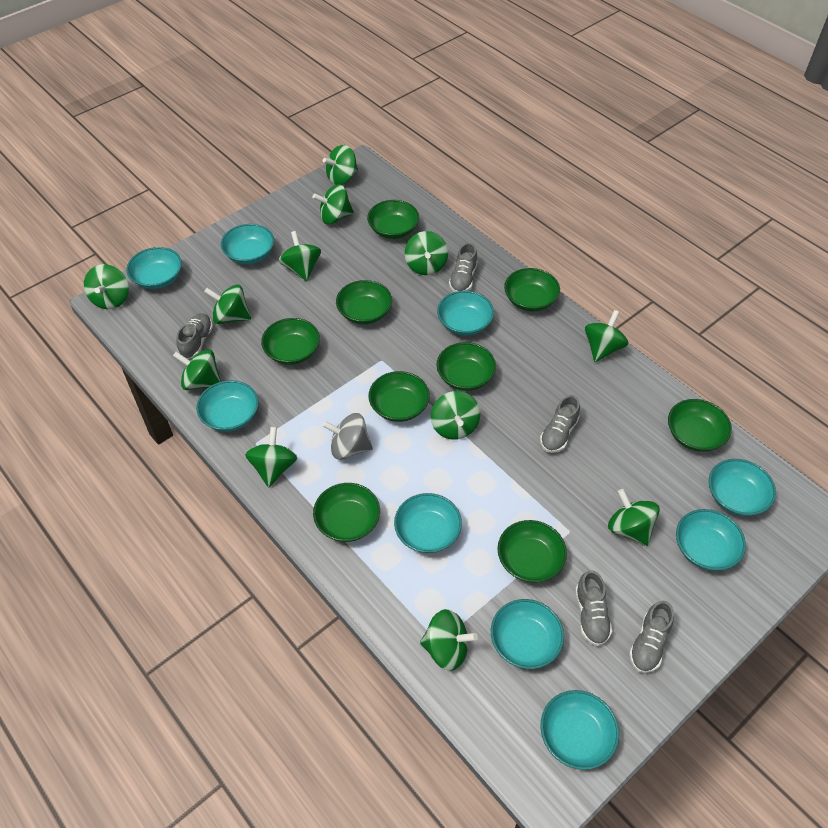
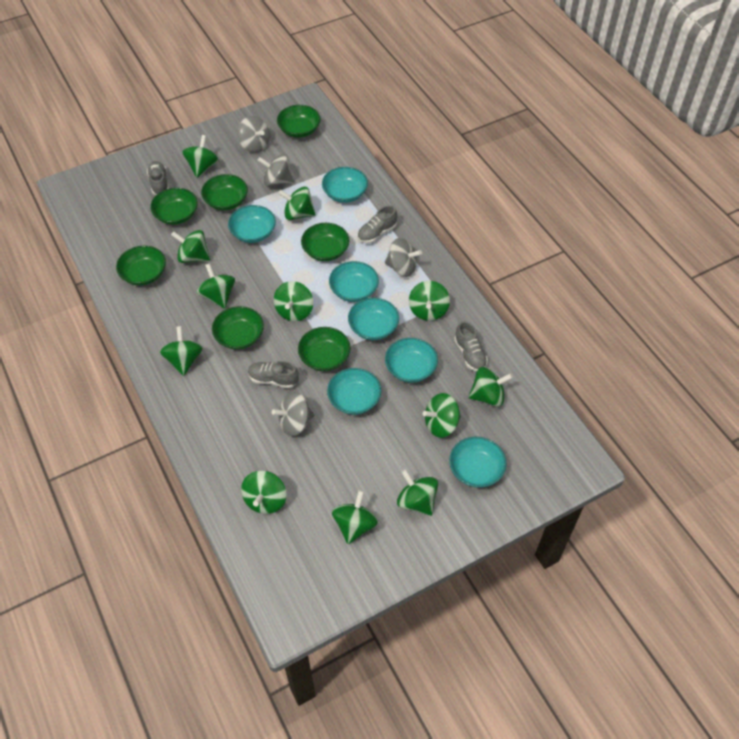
green bowl: 9 -> 7
grey shoe: 5 -> 4
grey spinning top: 1 -> 4
turquoise bowl: 9 -> 7

